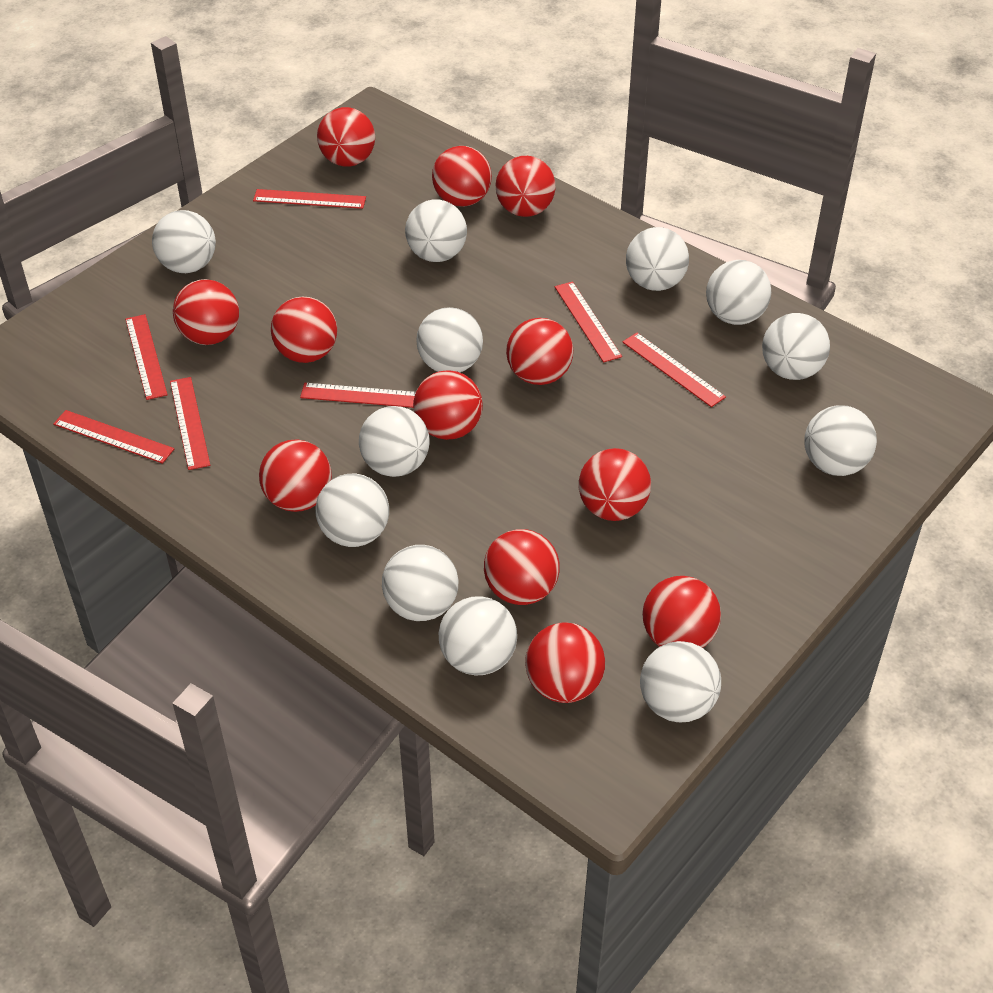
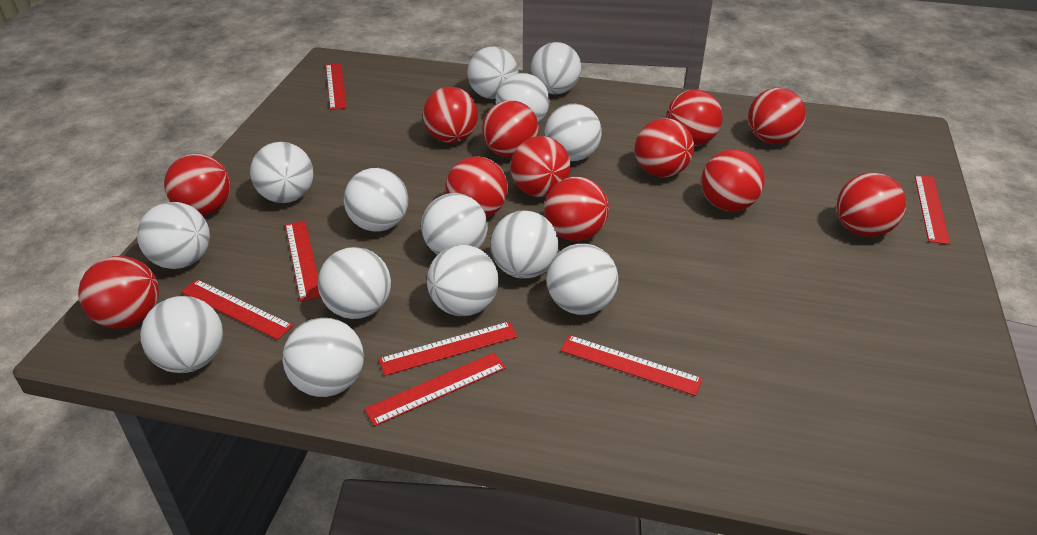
white ball: 12 -> 14

